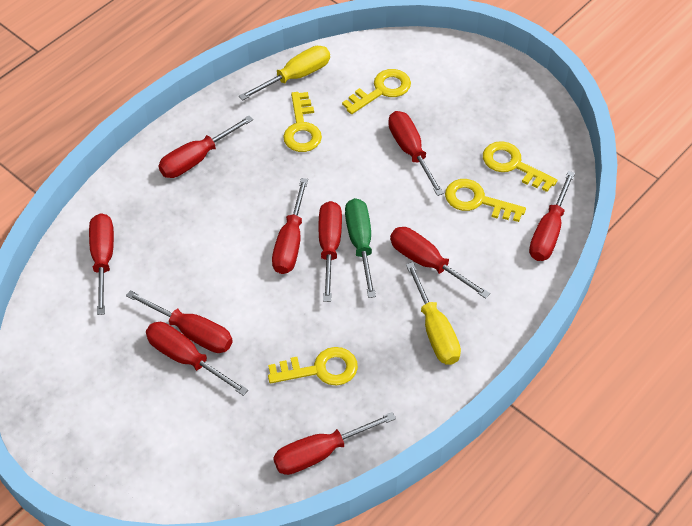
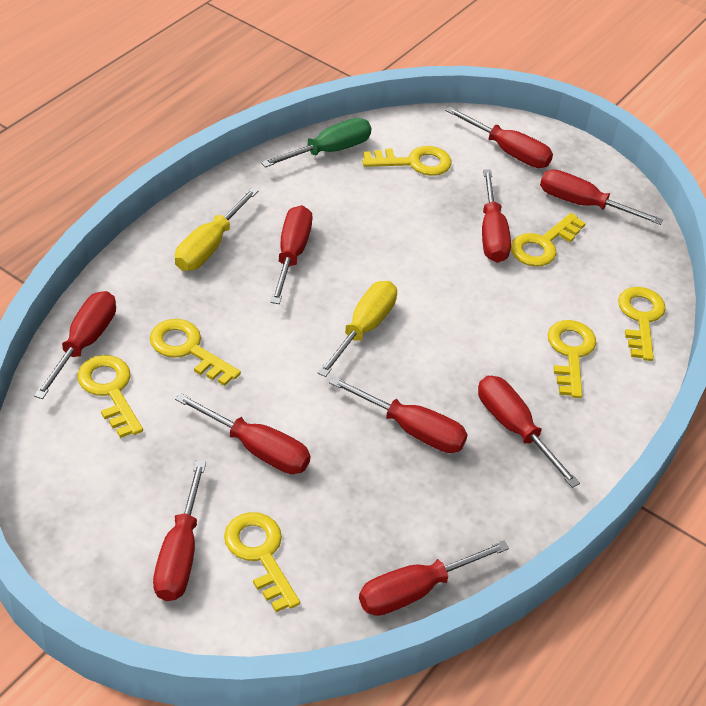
yellow key: 5 -> 7

